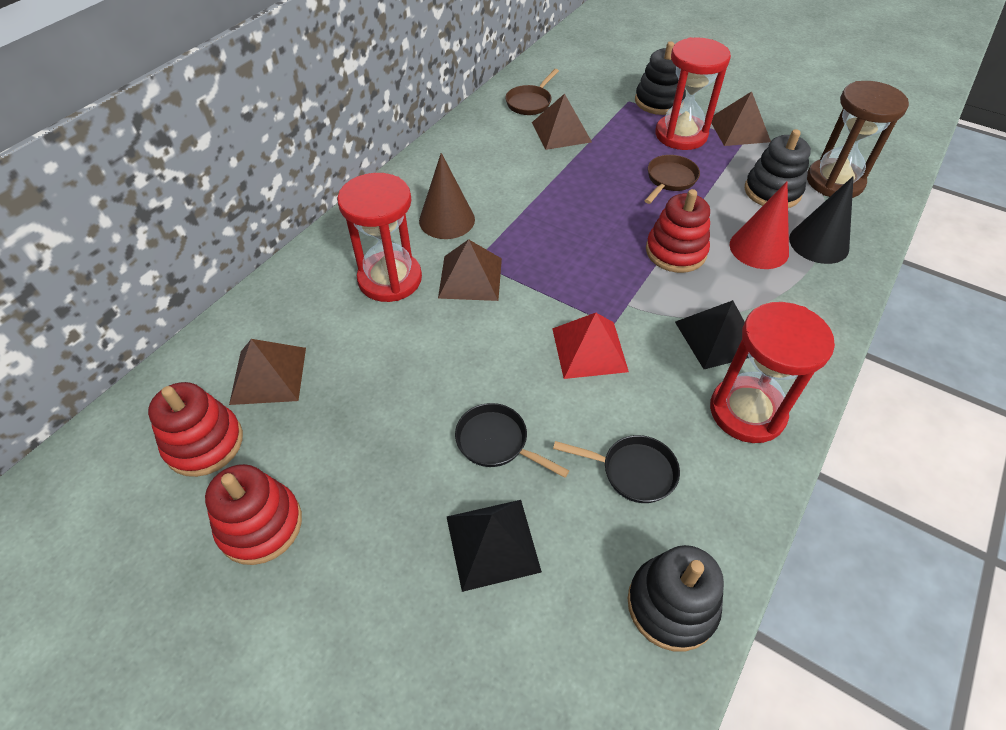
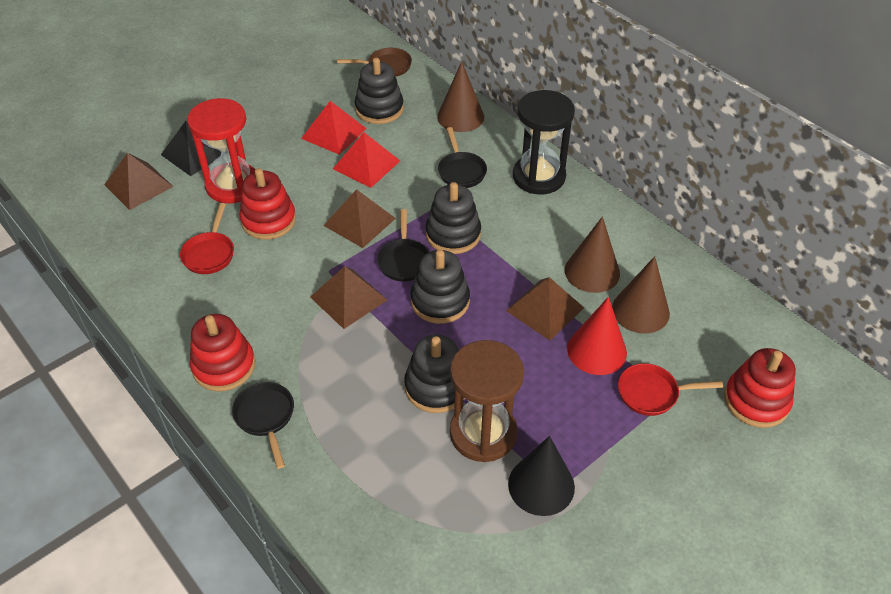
black hourglass: 0 -> 1
black pan: 2 -> 3
black pyramid: 2 -> 1
black stacking toy: 3 -> 4
brown cone: 1 -> 3
brown pan: 2 -> 1
red hourglass: 3 -> 1
red pan: 0 -> 2
red pyramid: 1 -> 2

